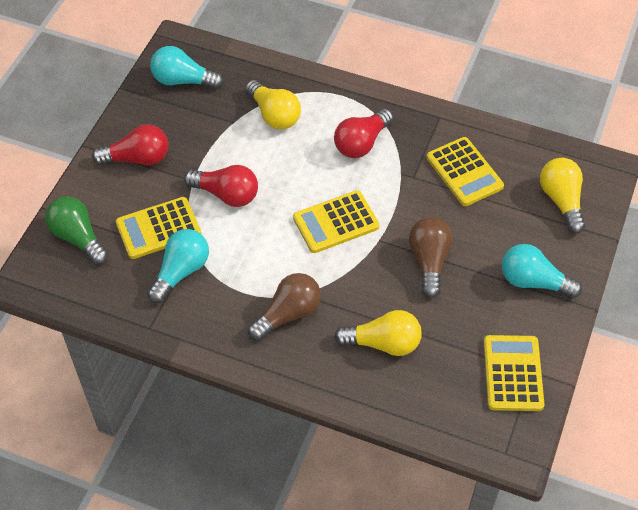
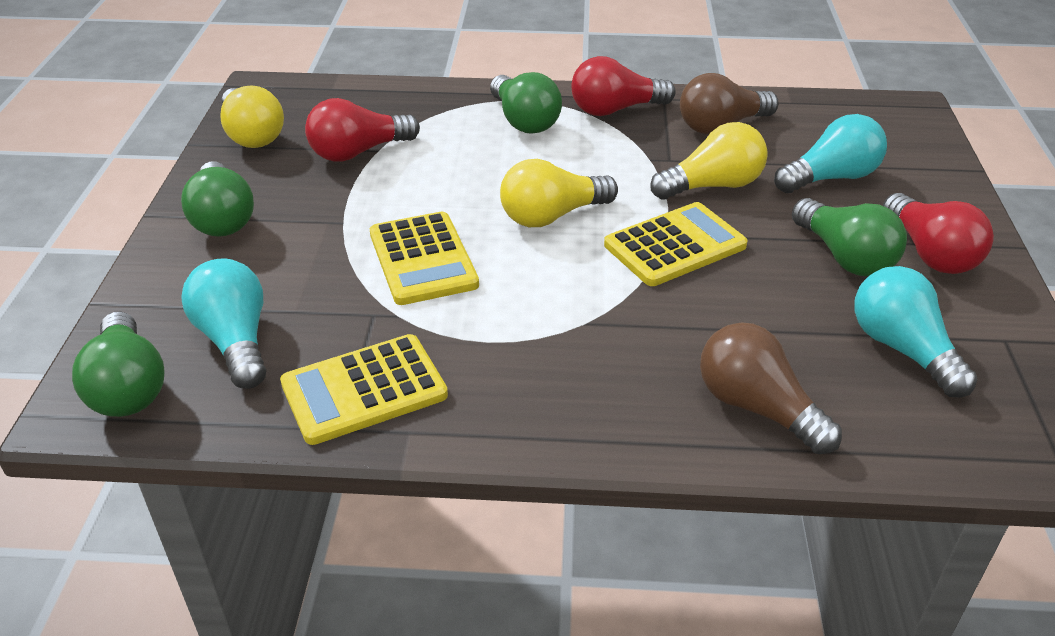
green light bulb: 1 -> 4
yellow calculator: 4 -> 3

